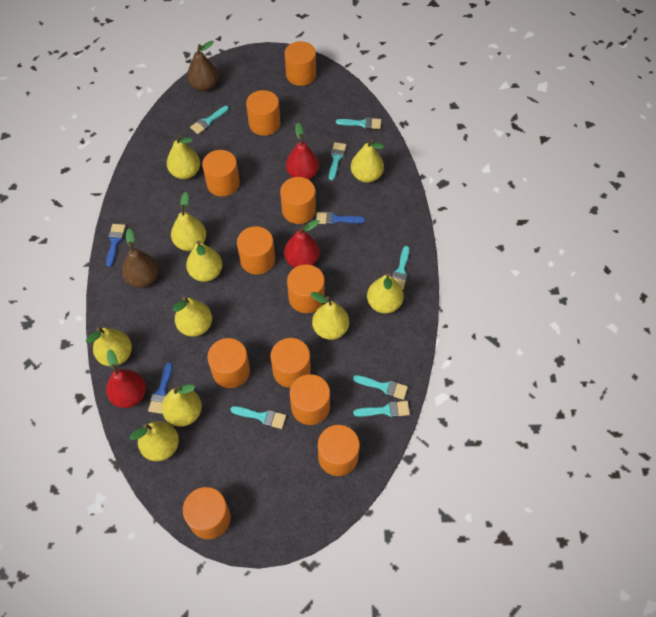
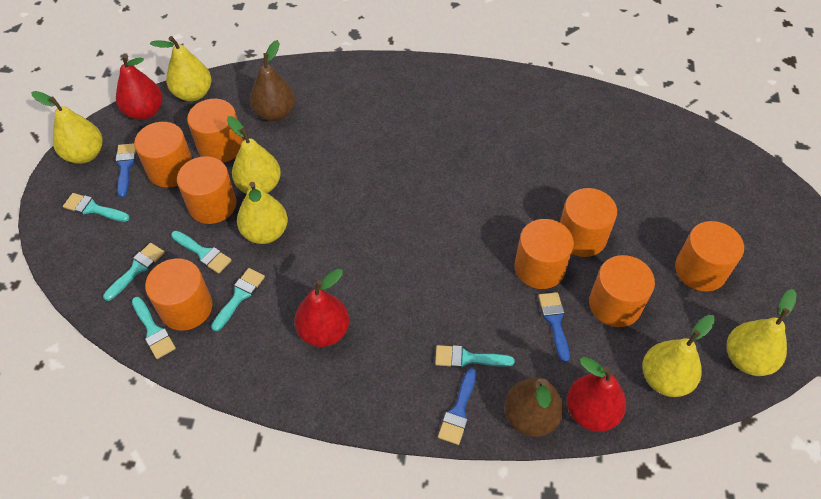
orange cylinder: 11 -> 8
turquoise brush: 7 -> 6
yellow pear: 10 -> 6

